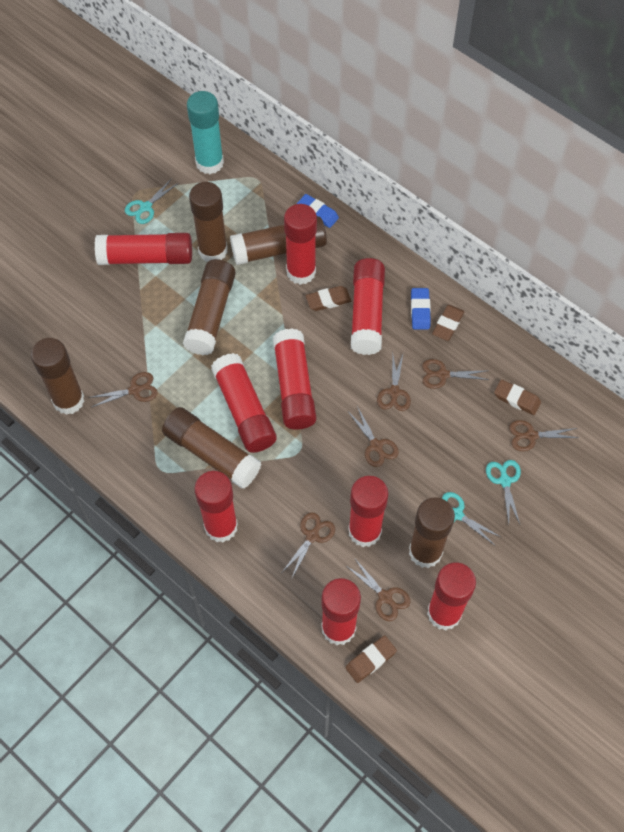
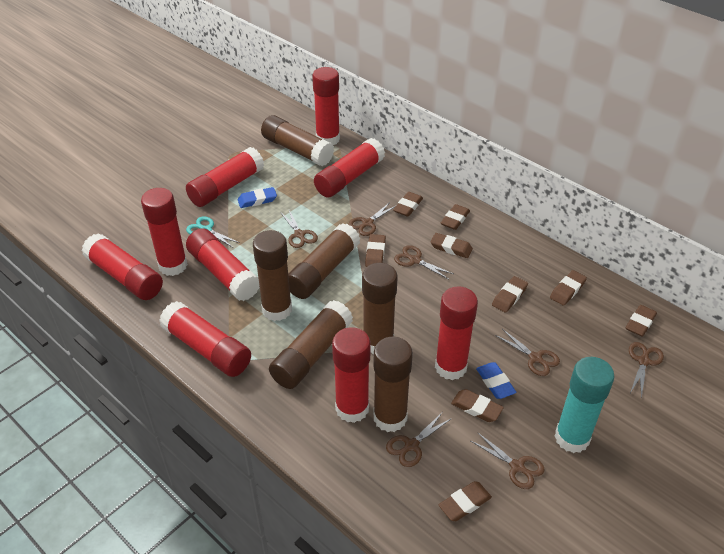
brown eraser: 4 -> 9
turquoise scissors: 3 -> 1

